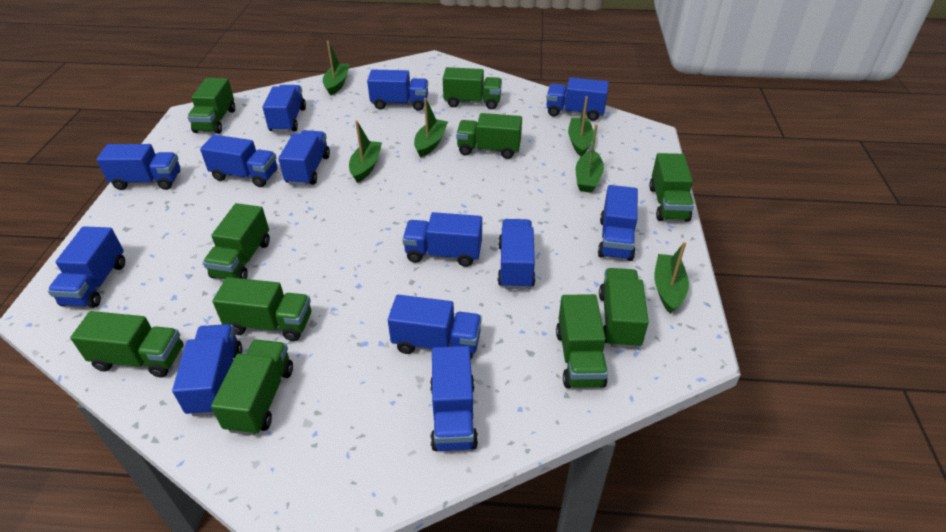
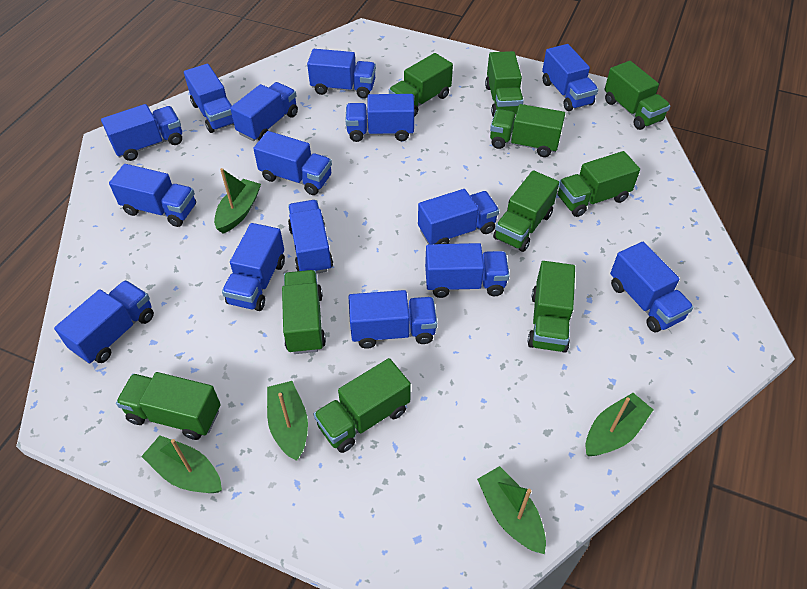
blue truck: 13 -> 15
green boat: 6 -> 5

